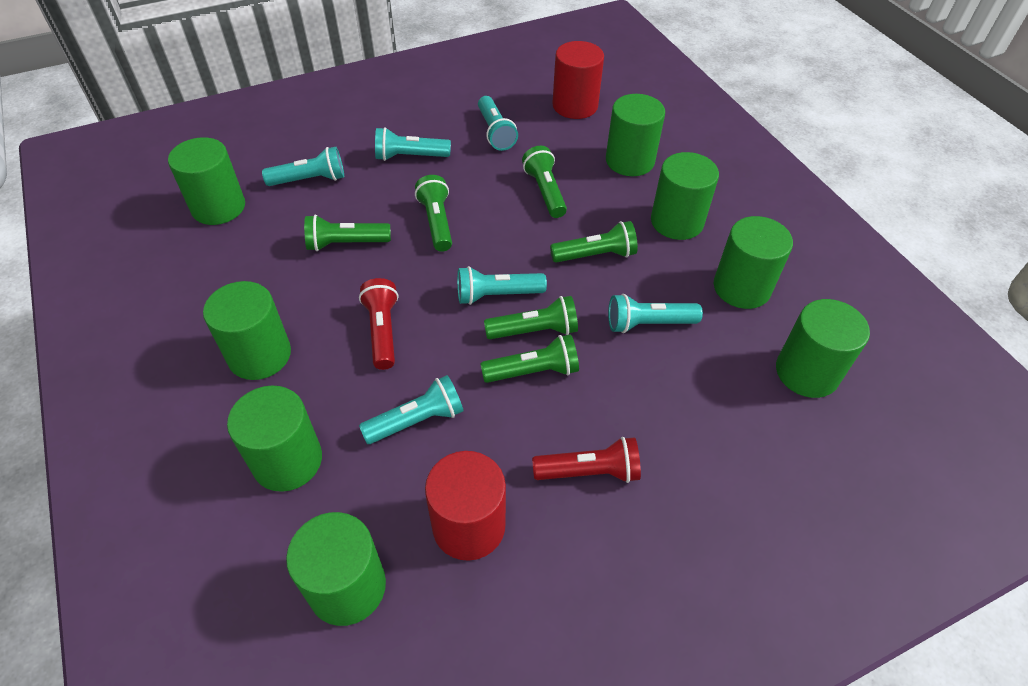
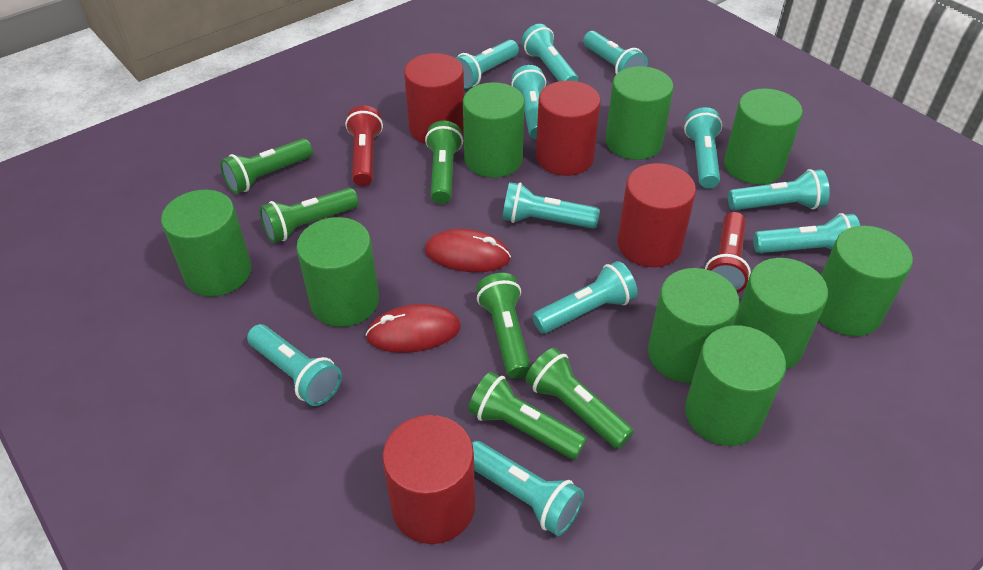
green cylinder: 8 -> 9
red cylinder: 2 -> 4
red mouse: 0 -> 2
turquoise flashlight: 6 -> 11

